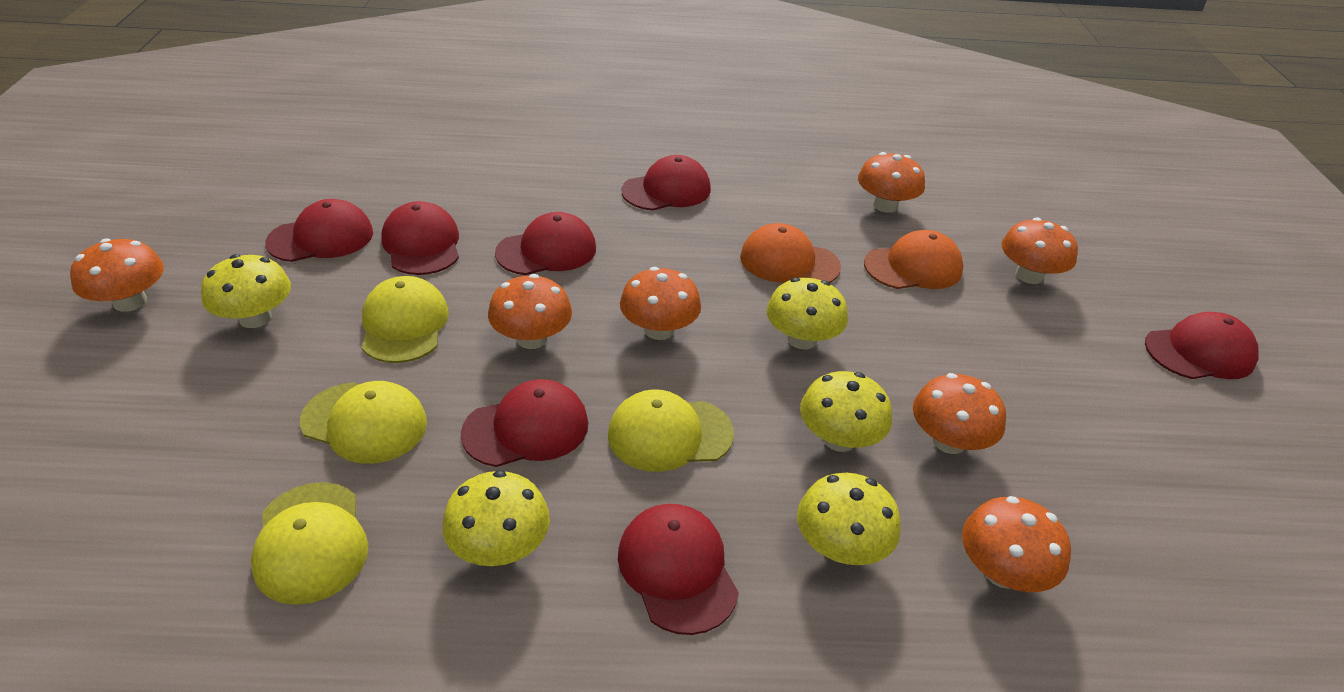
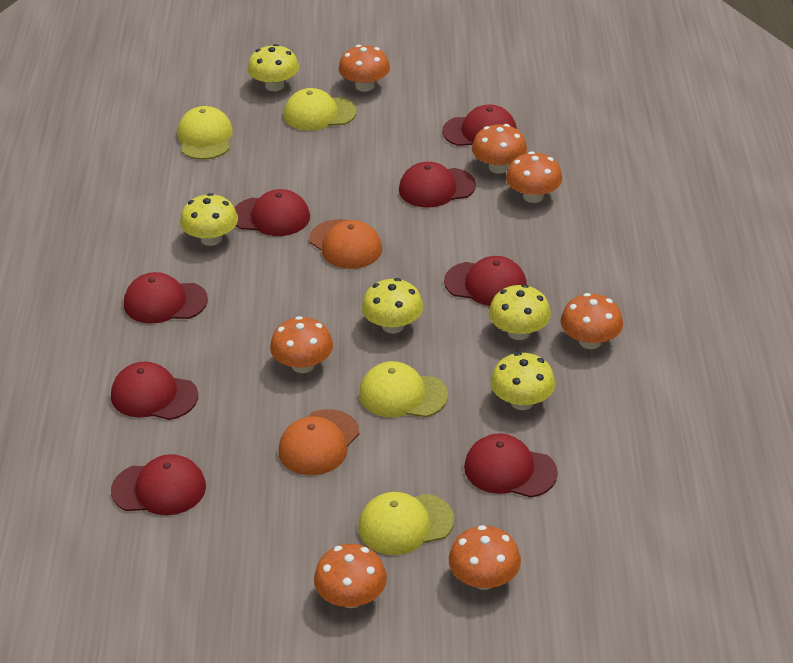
red cap: 7 -> 8

